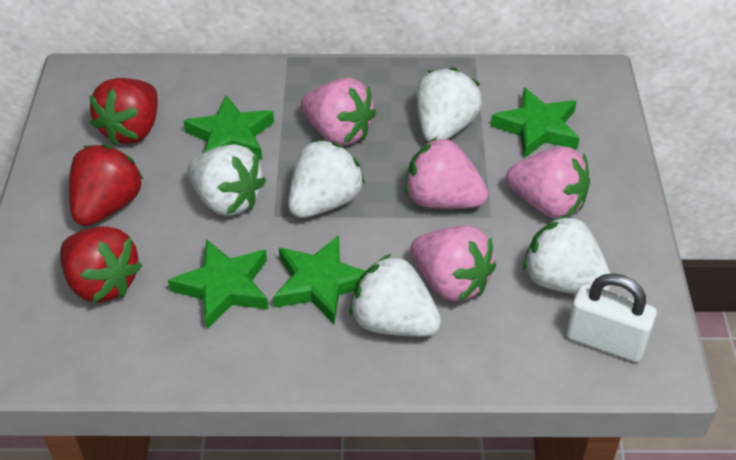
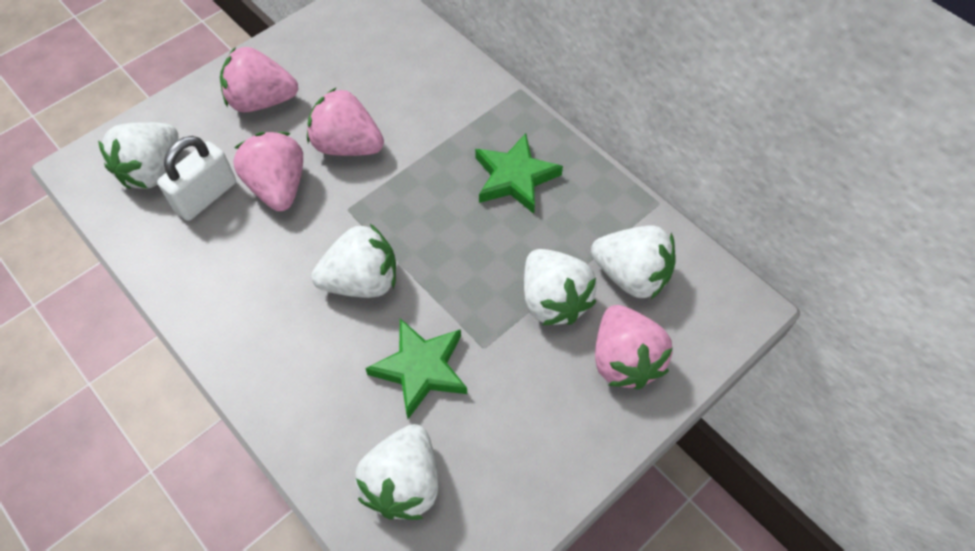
green star: 4 -> 2
red strawberry: 3 -> 0

